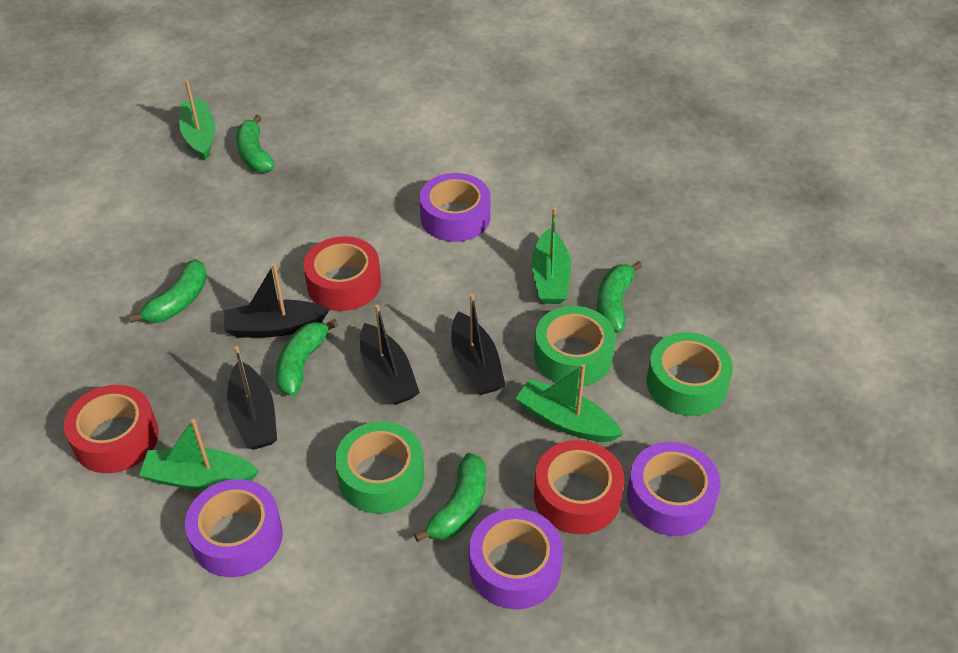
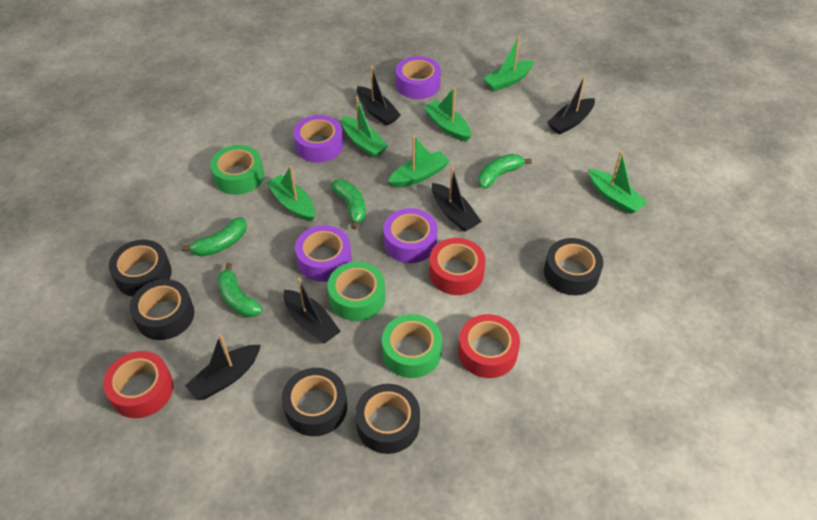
black boat: 4 -> 5
black tape: 0 -> 5
green banana: 5 -> 4
green boat: 4 -> 6

